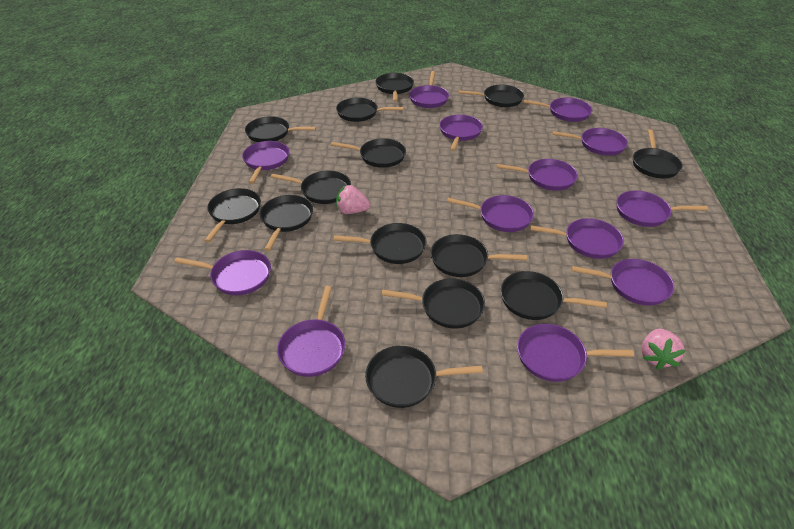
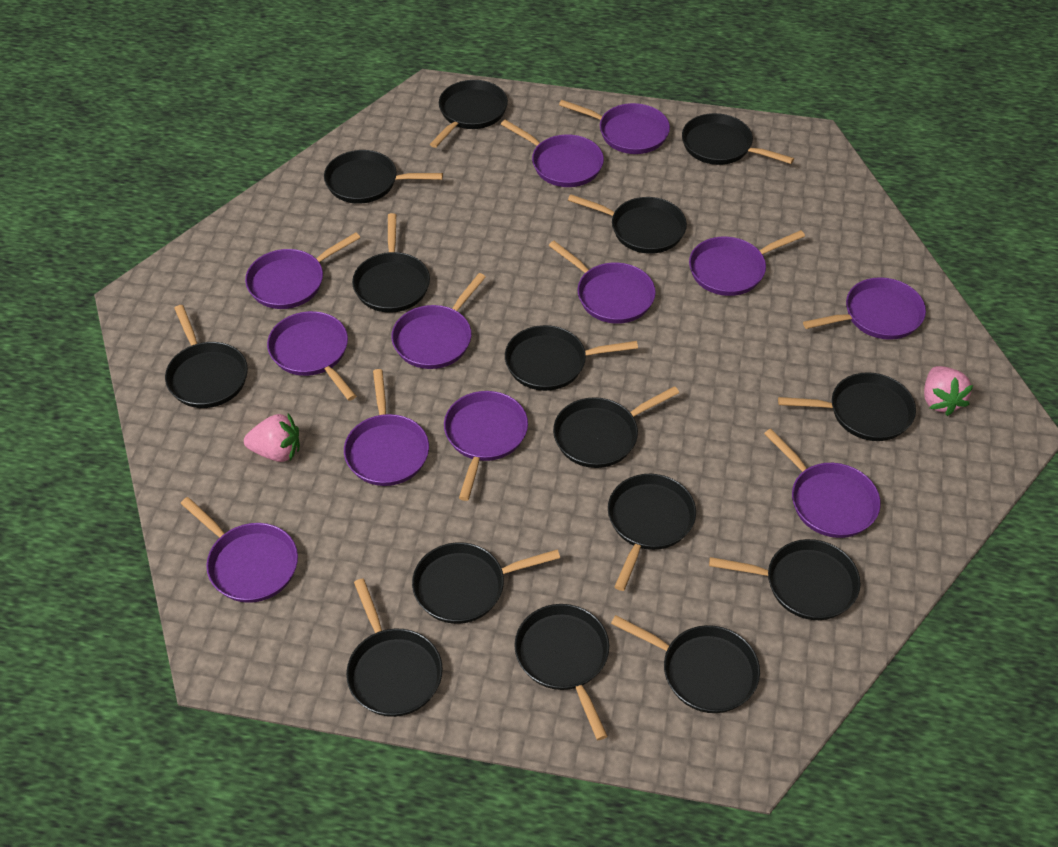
black pan: 14 -> 15
purple pan: 13 -> 12

